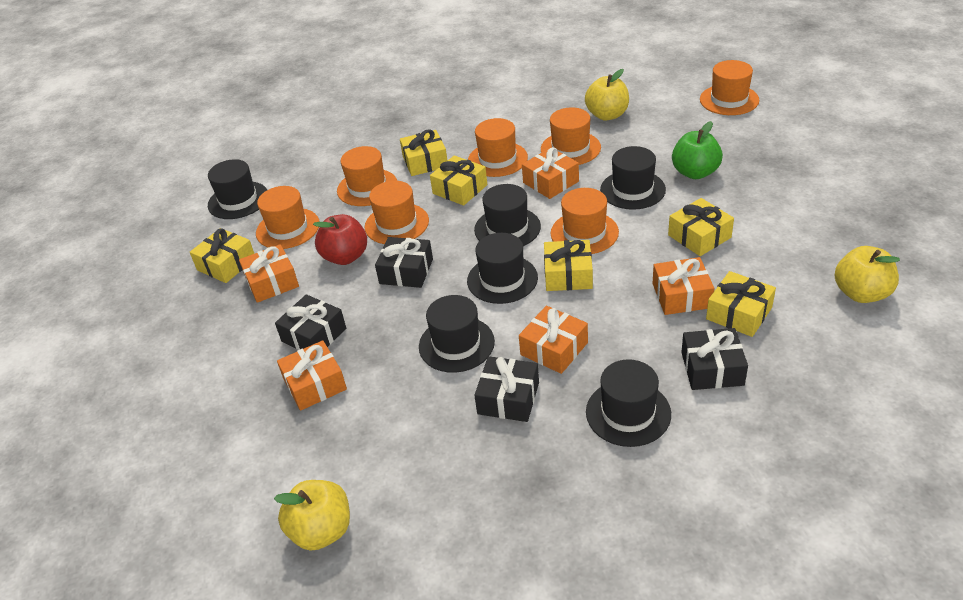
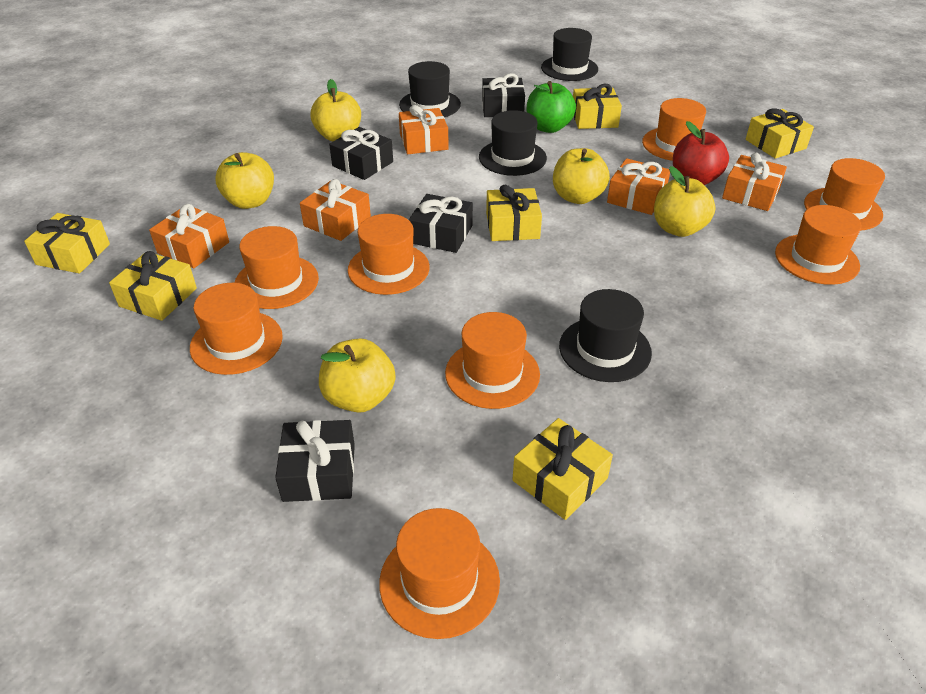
black hat: 6 -> 4
orange hat: 7 -> 8
yellow apple: 3 -> 5

